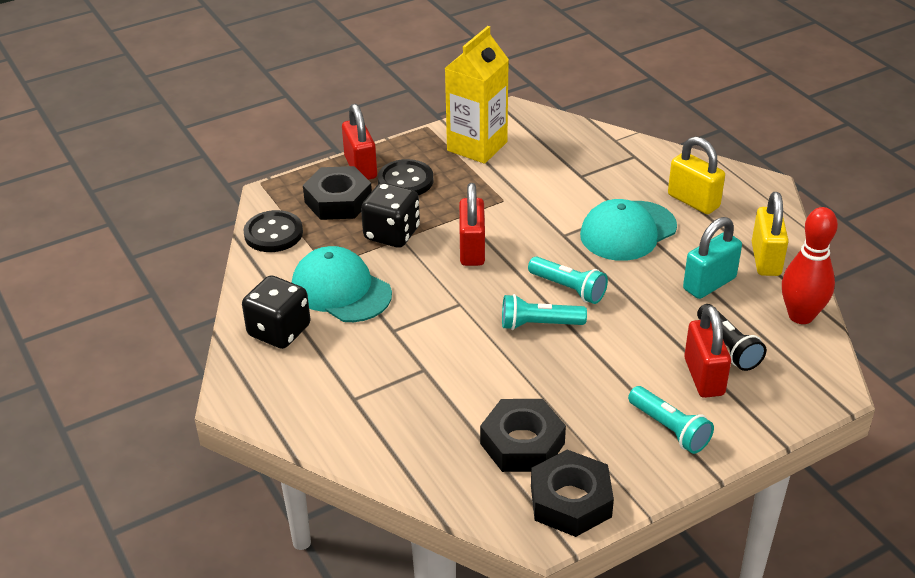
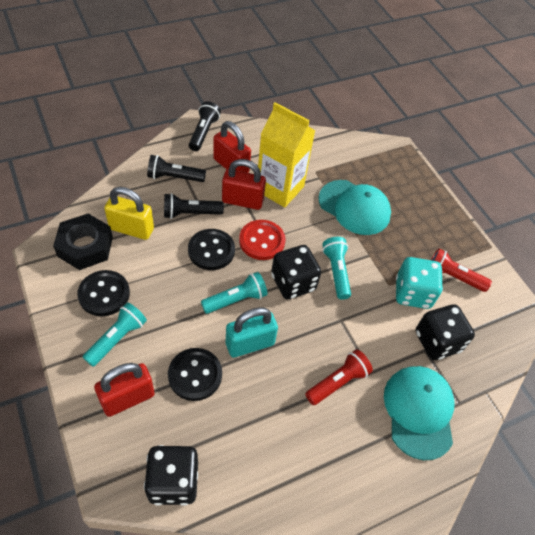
black button: 2 -> 3
black dice: 2 -> 3
black flashlight: 1 -> 3
black nut: 3 -> 1
red bowling pin: 1 -> 0
red button: 0 -> 1
red flashlight: 0 -> 2
turquoise dice: 0 -> 1
yellow padlock: 2 -> 1

